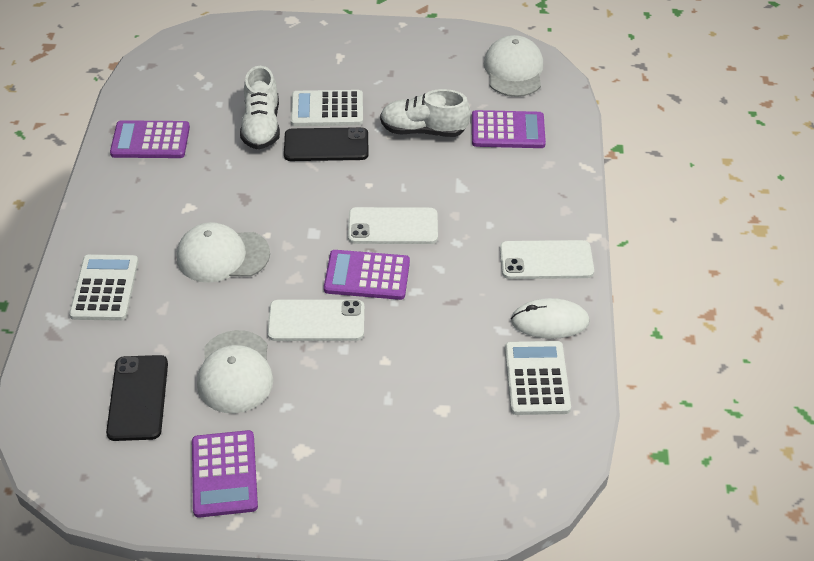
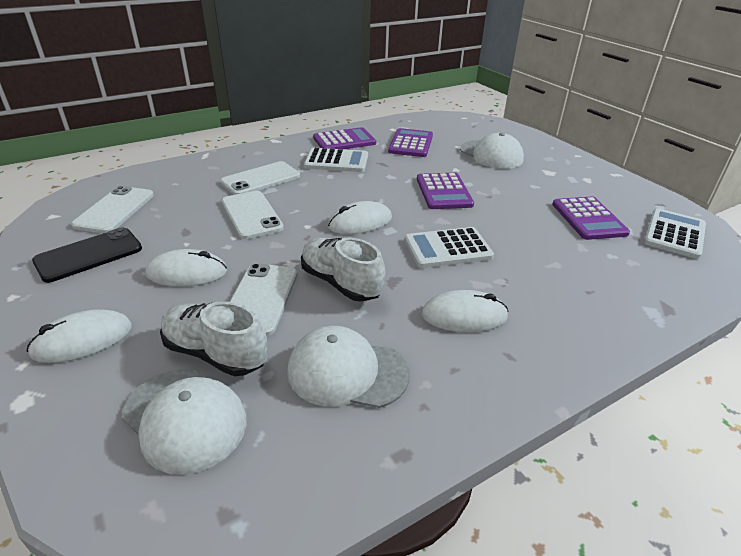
black phone: 2 -> 1
white mouse: 1 -> 4
white phone: 3 -> 4

